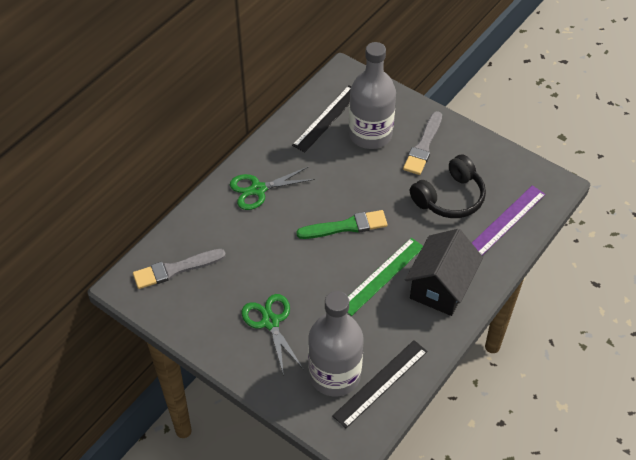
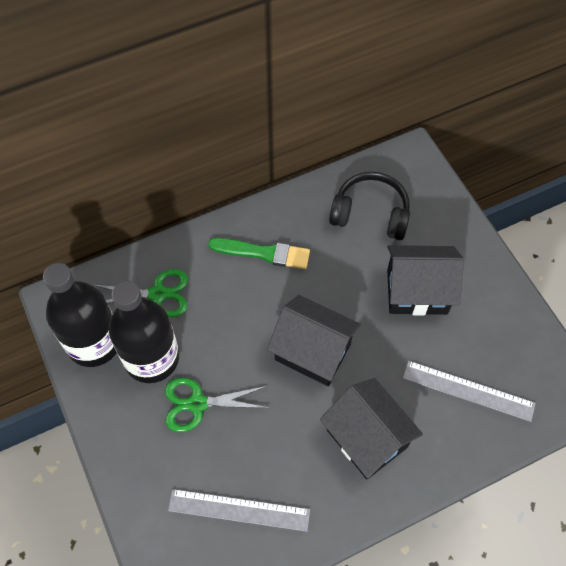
black bottle: 0 -> 2
black house: 1 -> 3
black ruler: 2 -> 0
green ruler: 1 -> 0
grey bottle: 2 -> 0
grey brush: 2 -> 0
grey ruler: 0 -> 2
purple ruler: 1 -> 0

